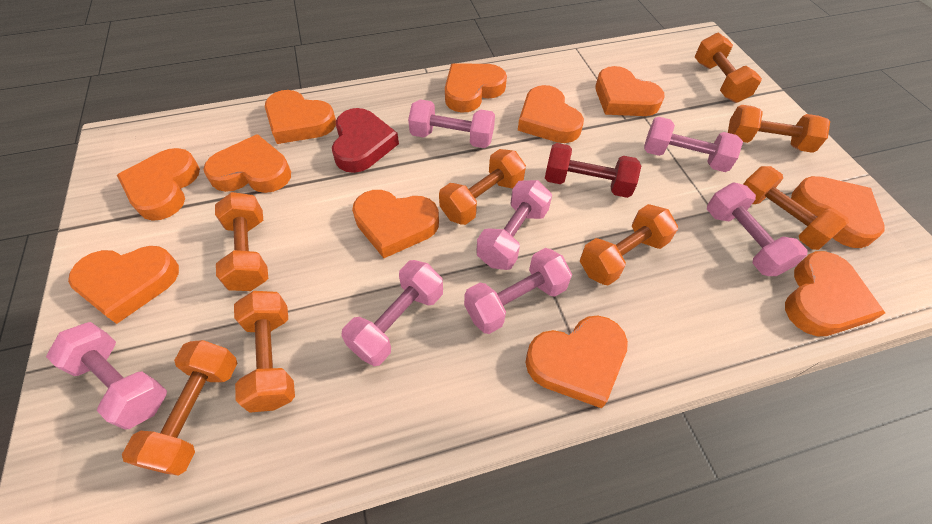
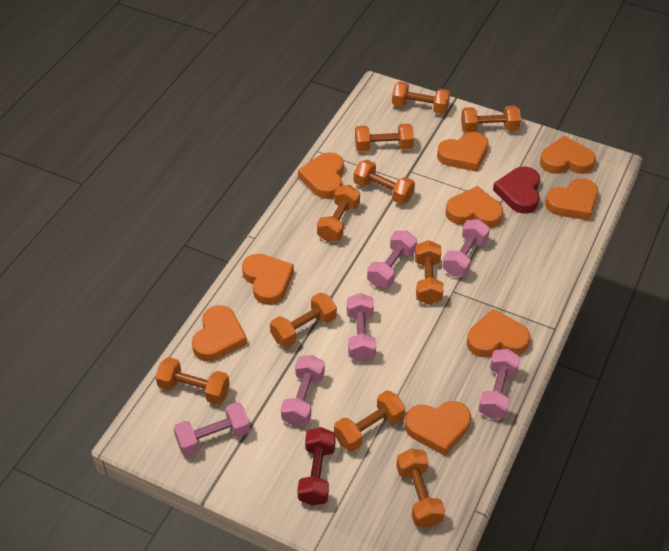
orange dumbbell: 8 -> 10
orange heart: 11 -> 9
pink dumbbell: 7 -> 6

